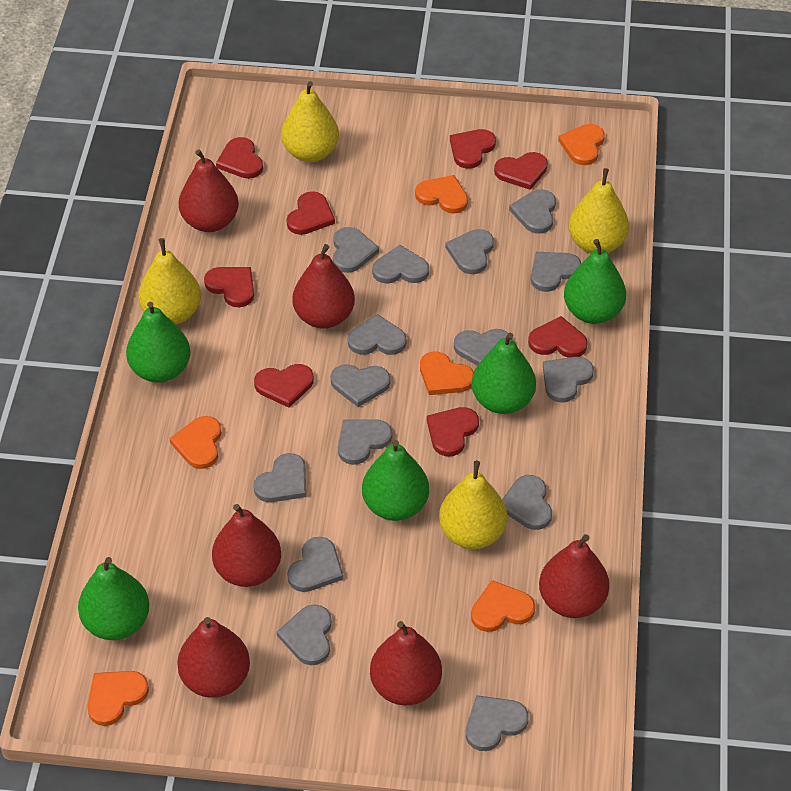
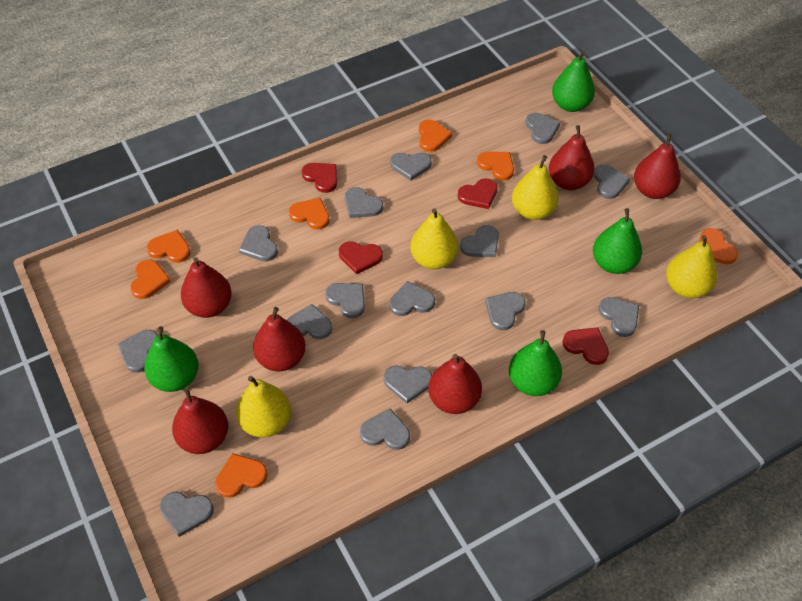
green pear: 5 -> 4
orange heart: 6 -> 7
red heart: 8 -> 4

